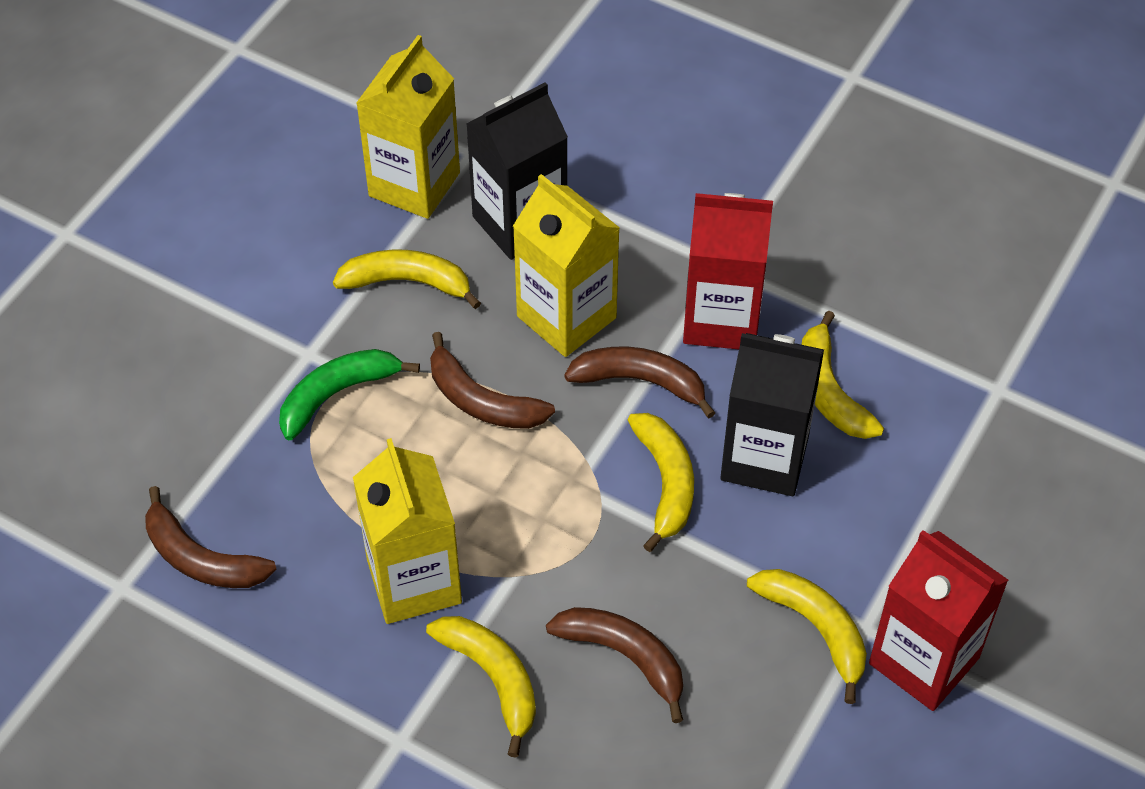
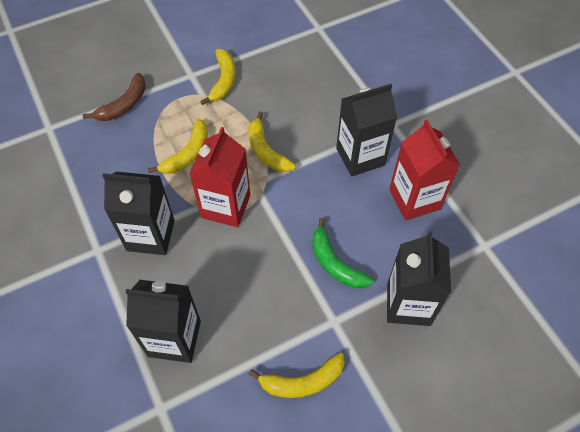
black carton: 2 -> 4
brown banana: 4 -> 1
yellow banana: 5 -> 4
yellow carton: 3 -> 0

